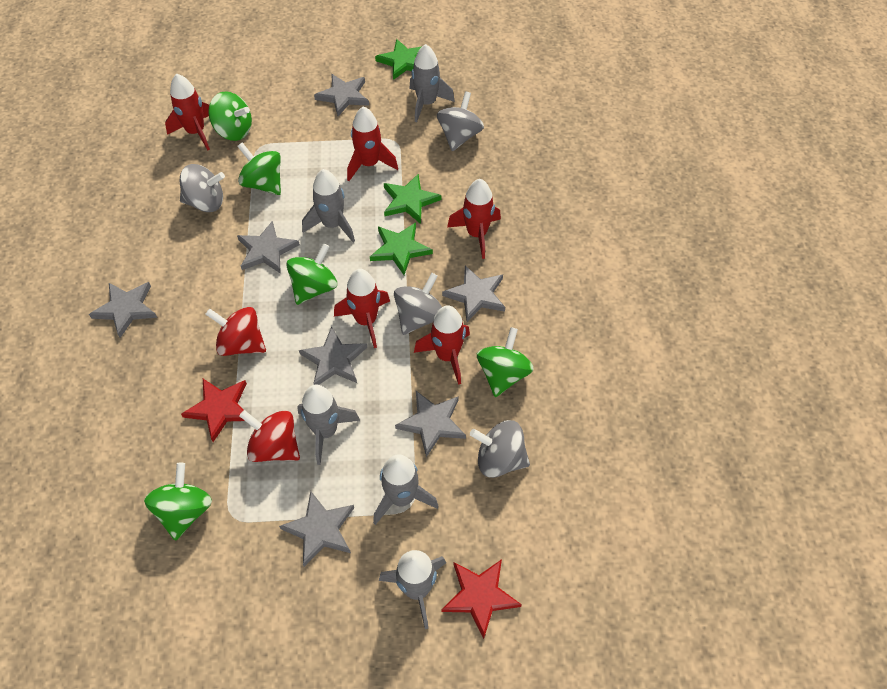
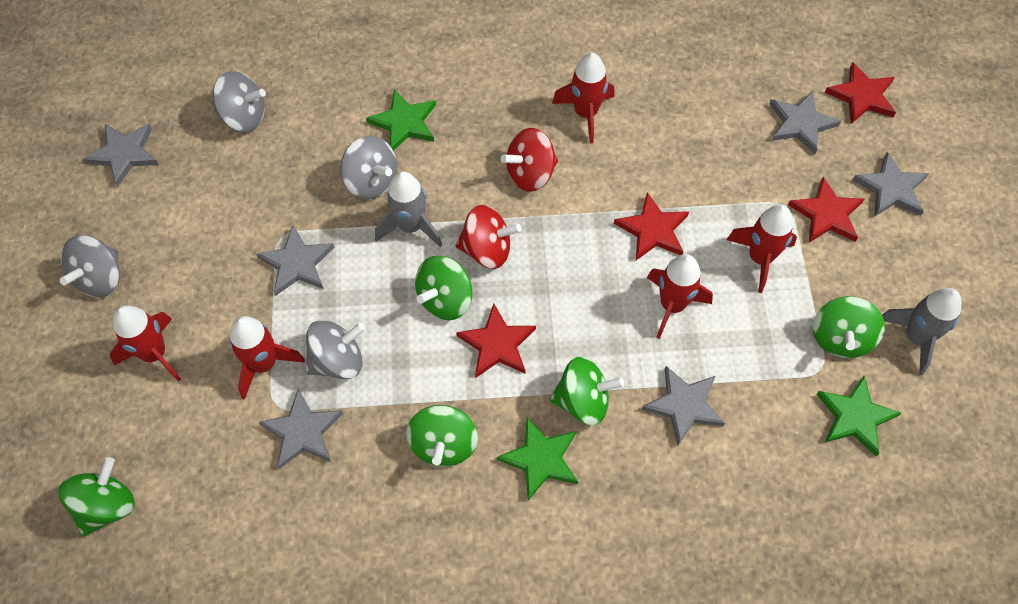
grey rocket: 5 -> 2
grey star: 7 -> 6
red star: 2 -> 4

